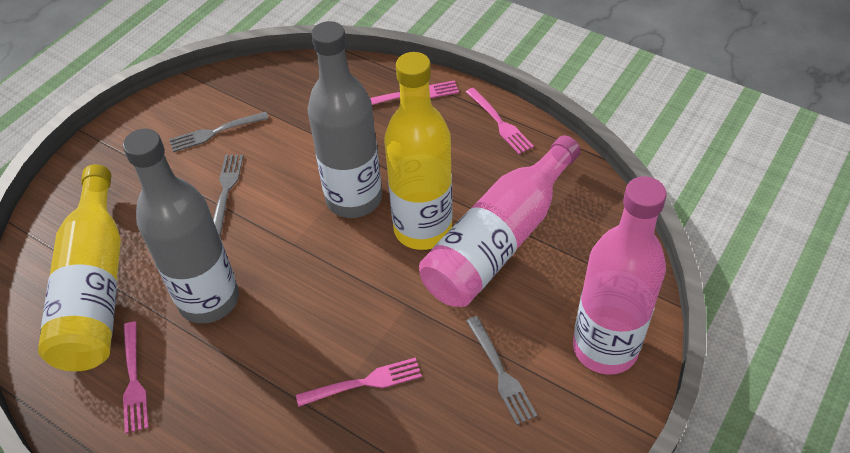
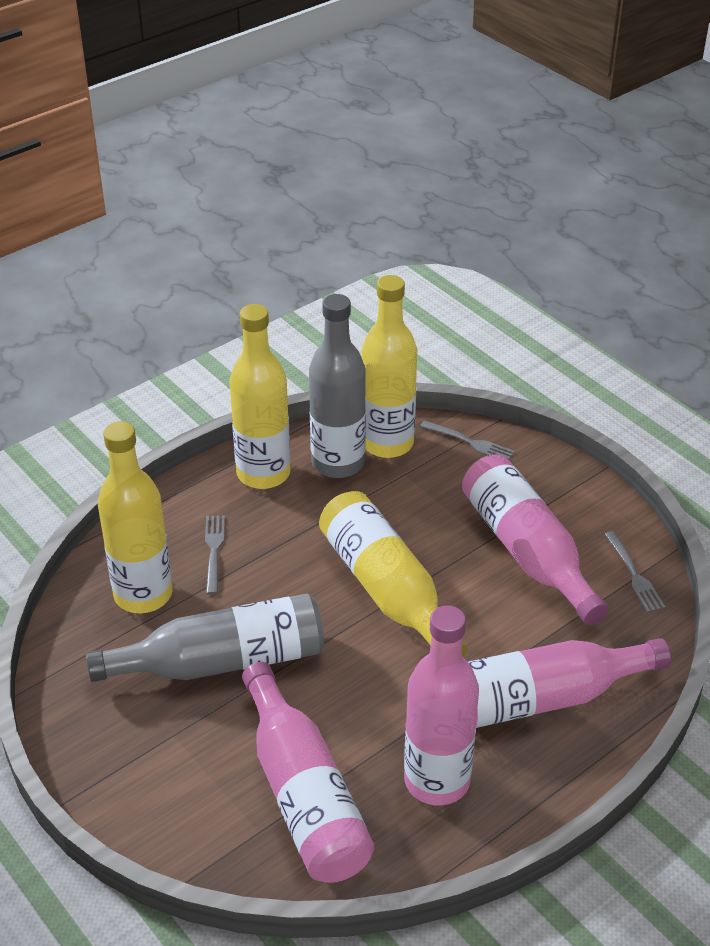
pink bottle: 2 -> 4
pink fork: 4 -> 0
yellow bottle: 2 -> 4

